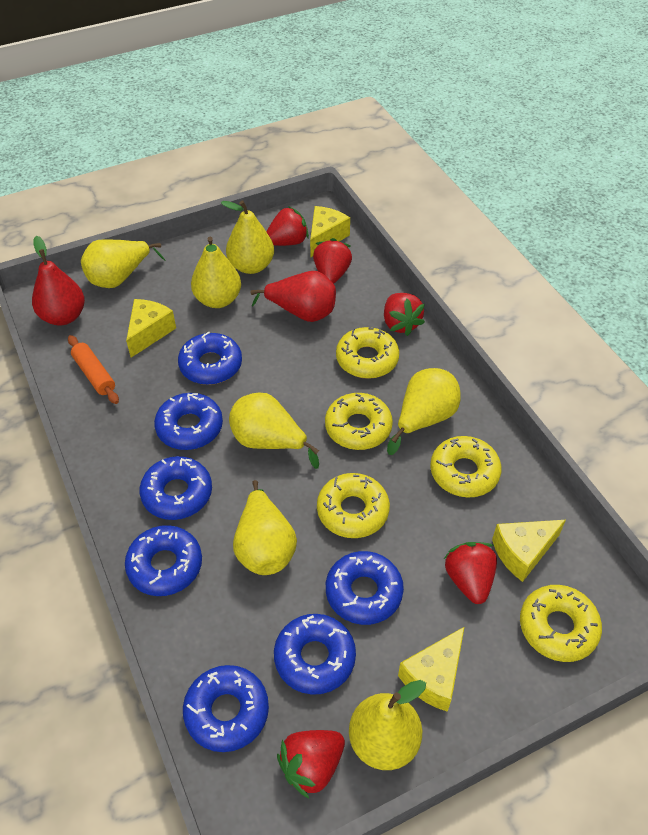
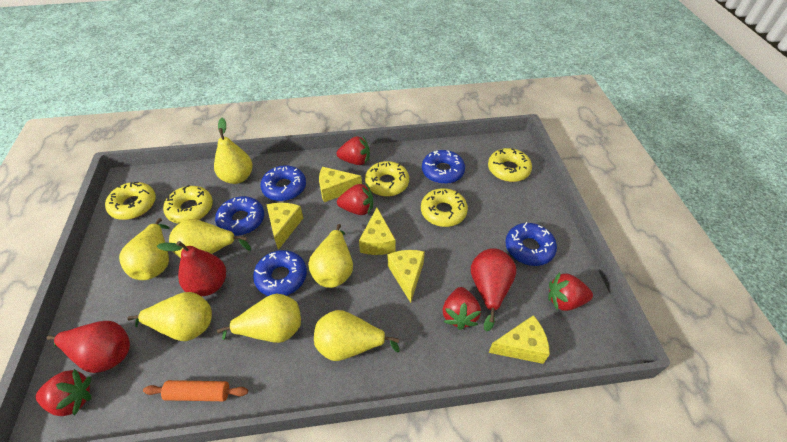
blue donut: 7 -> 5
red pear: 2 -> 3
yellow cheese: 4 -> 5

